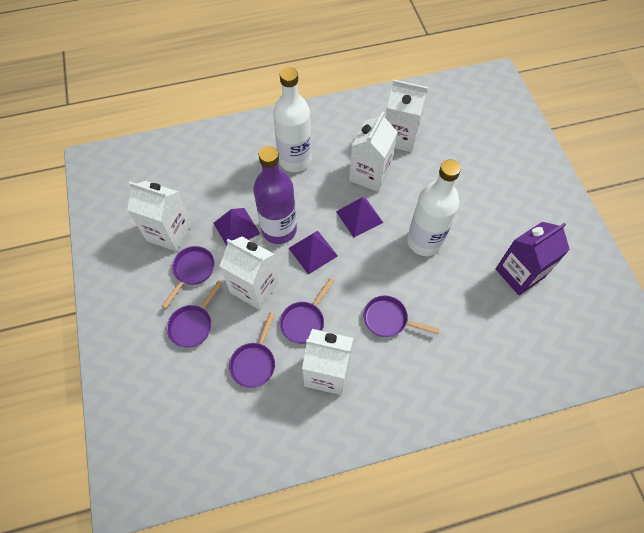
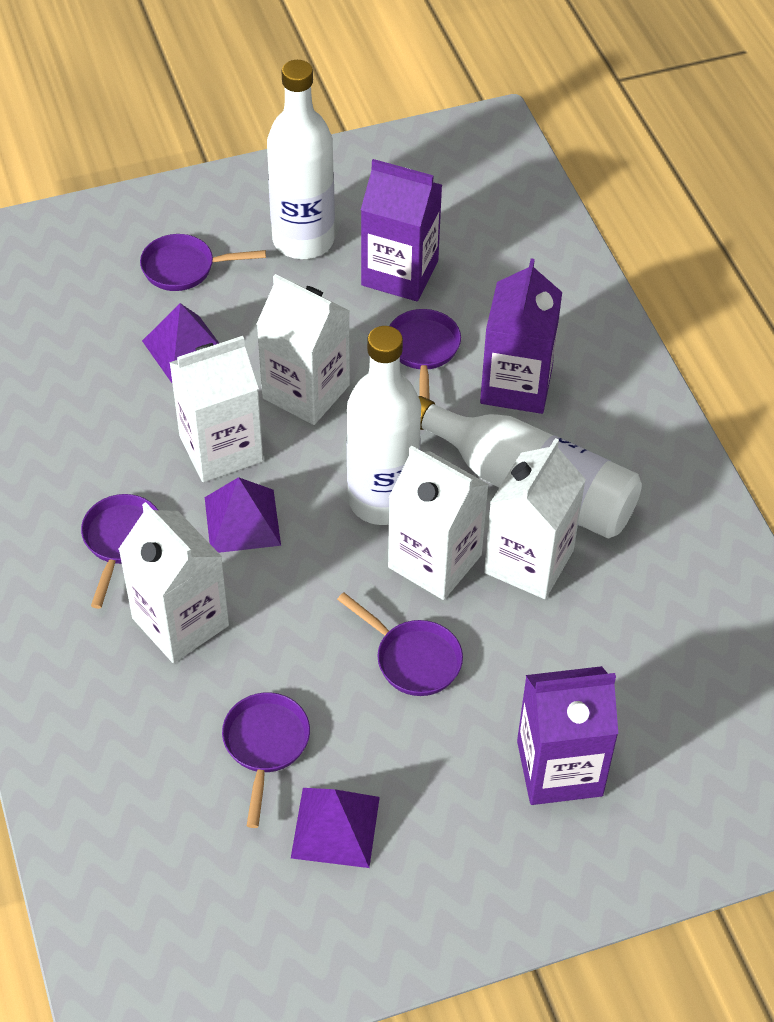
purple bottle: 1 -> 0
purple carton: 1 -> 3
white bottle: 2 -> 3

